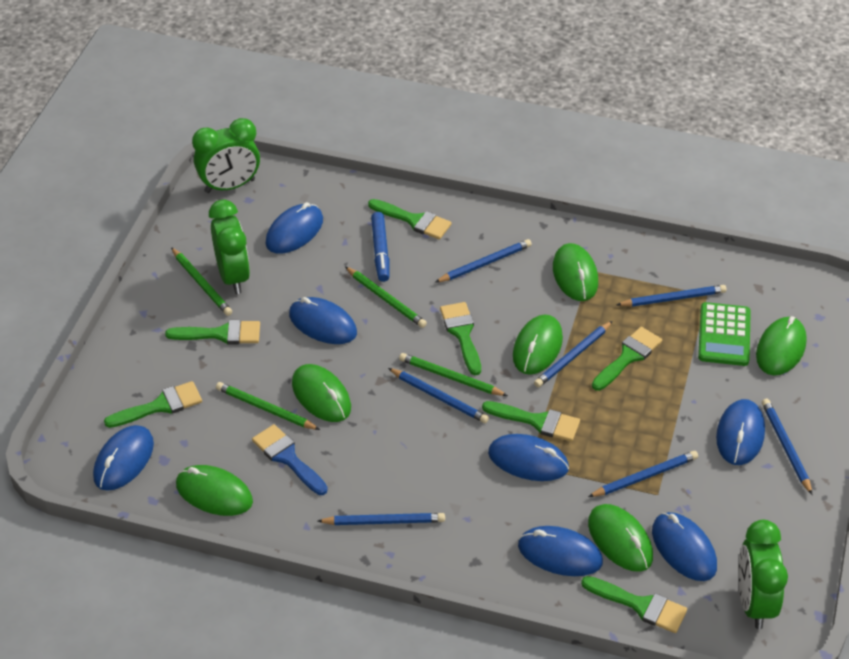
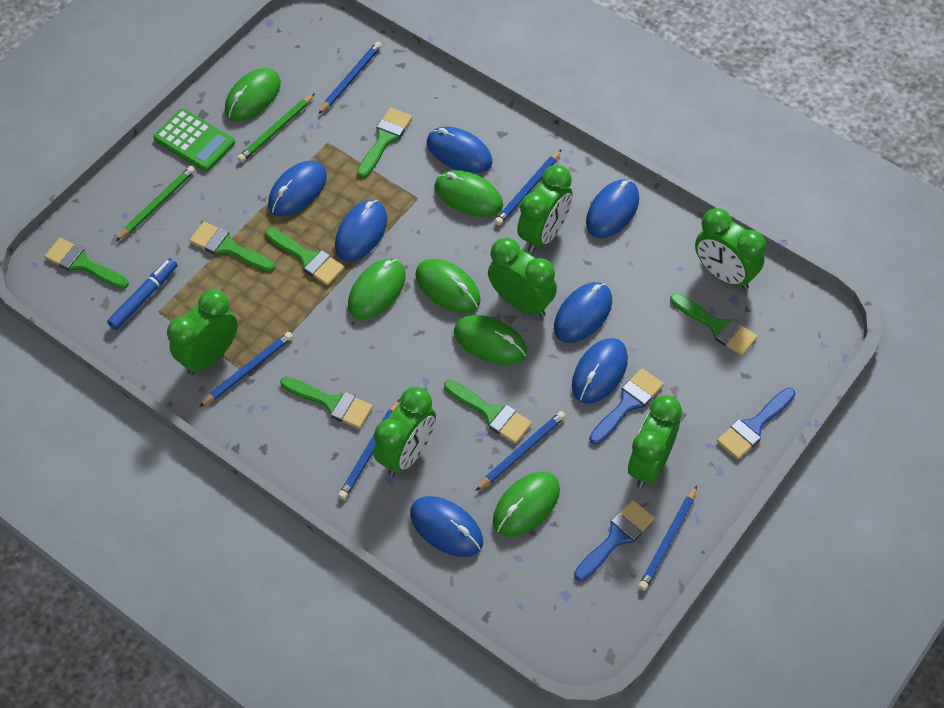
blue brush: 1 -> 3
blue pencil: 7 -> 6
green clock: 3 -> 6
green pencil: 4 -> 2

